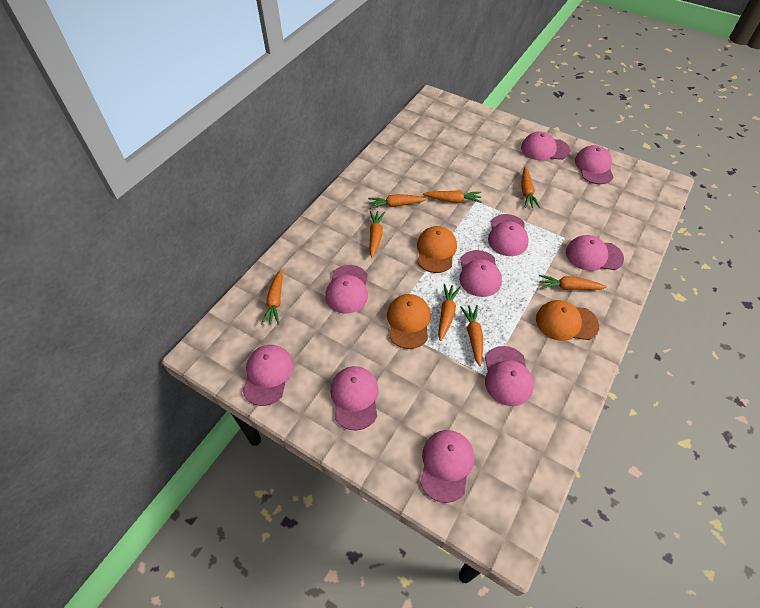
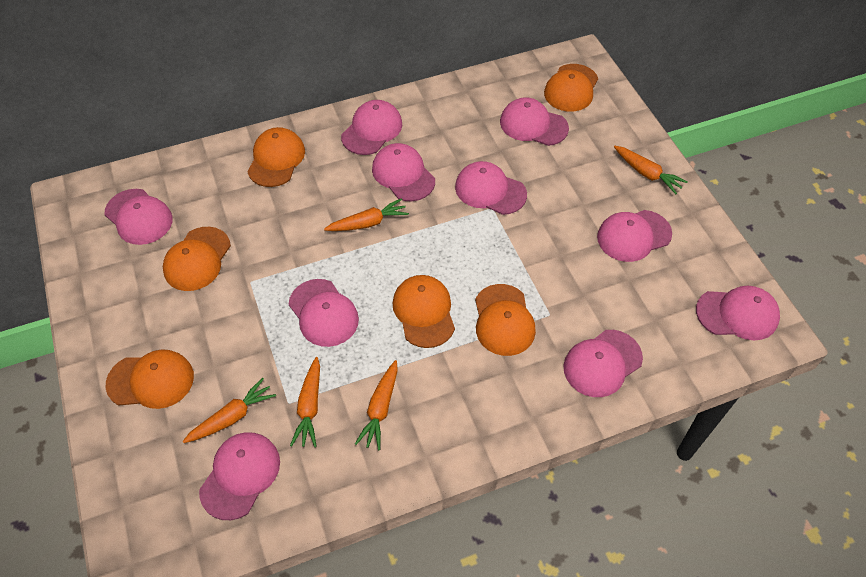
orange cap: 3 -> 6
orange carrot: 8 -> 5

